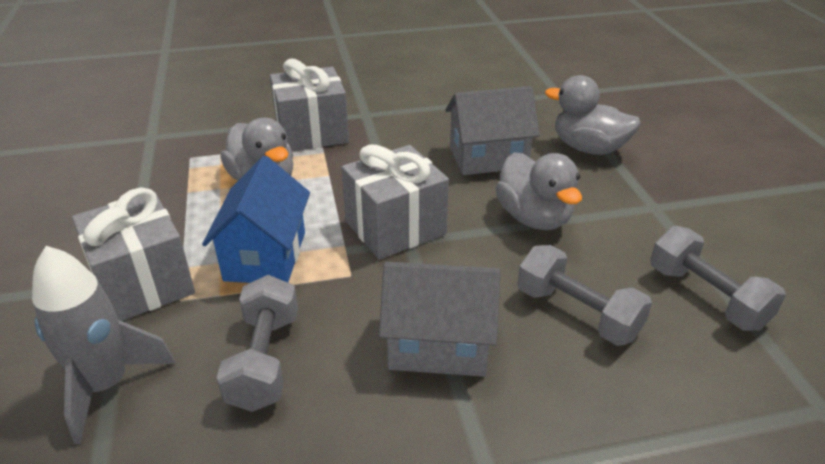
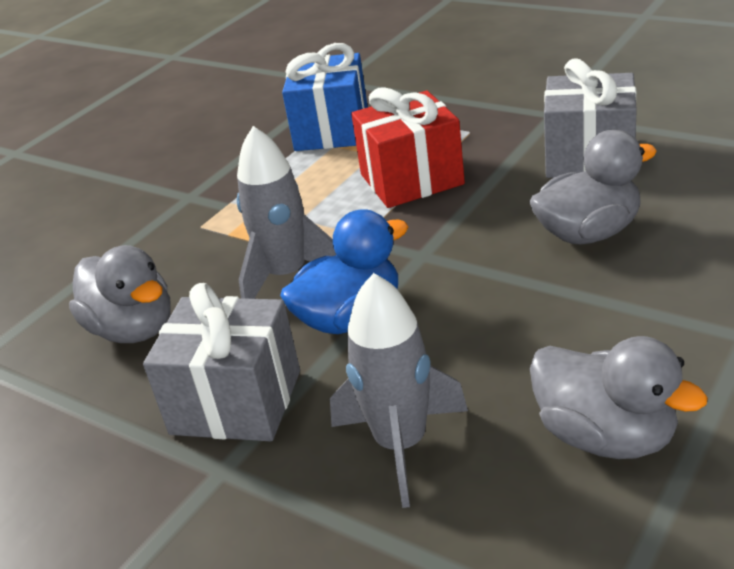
blue duck: 0 -> 1
blue gift: 0 -> 1
blue house: 1 -> 0
grey dumbbell: 3 -> 0
grey gift: 3 -> 2
grey house: 2 -> 0
grey rocket: 1 -> 2
red gift: 0 -> 1

